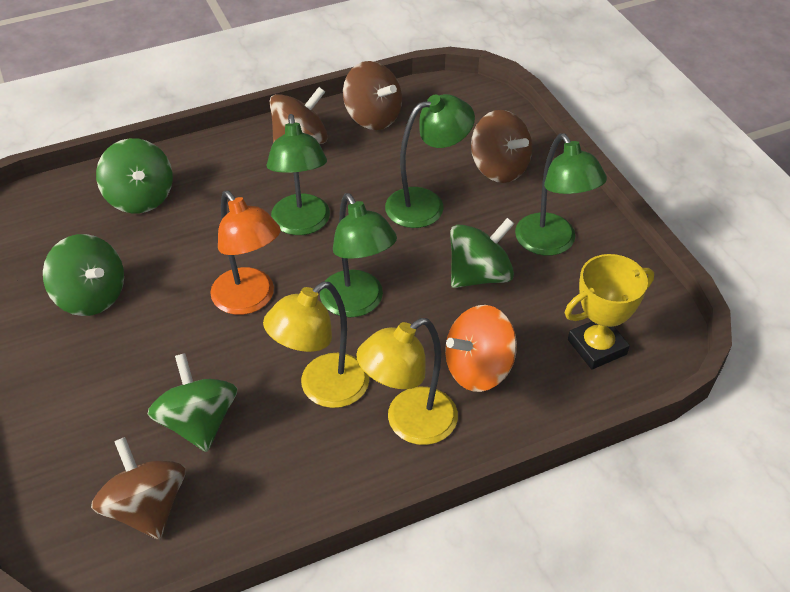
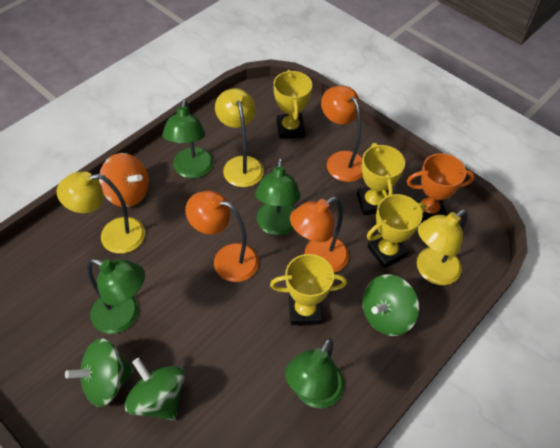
brown spinning top: 4 -> 0
green spinning top: 4 -> 3
orange lamp: 1 -> 3
orange trophy: 0 -> 1
yellow lamp: 2 -> 3
yellow trophy: 1 -> 4

